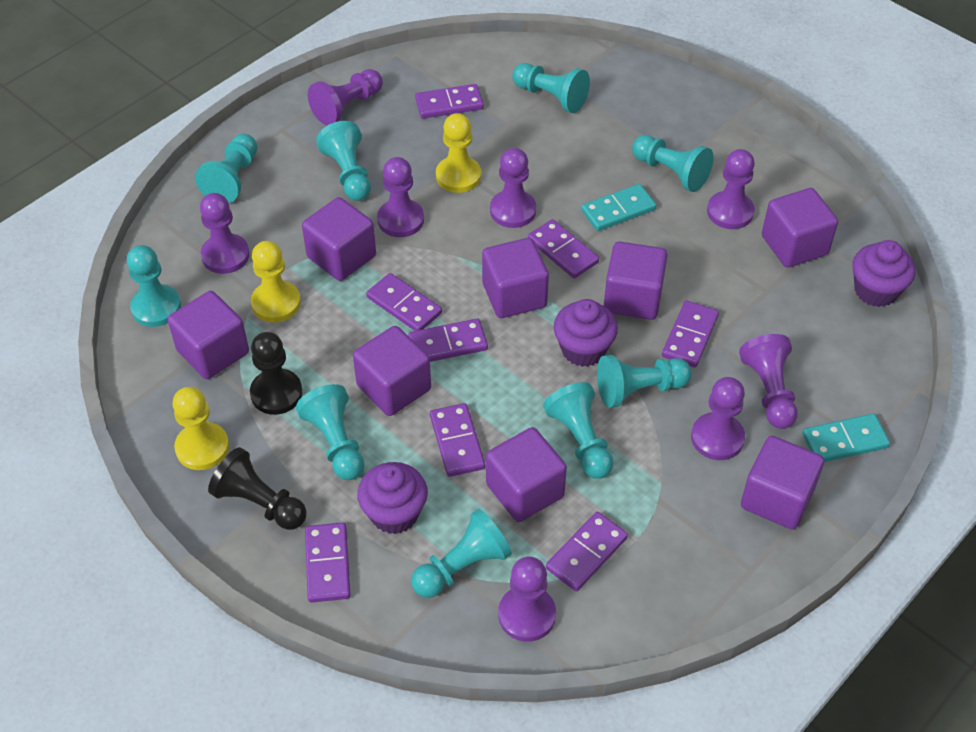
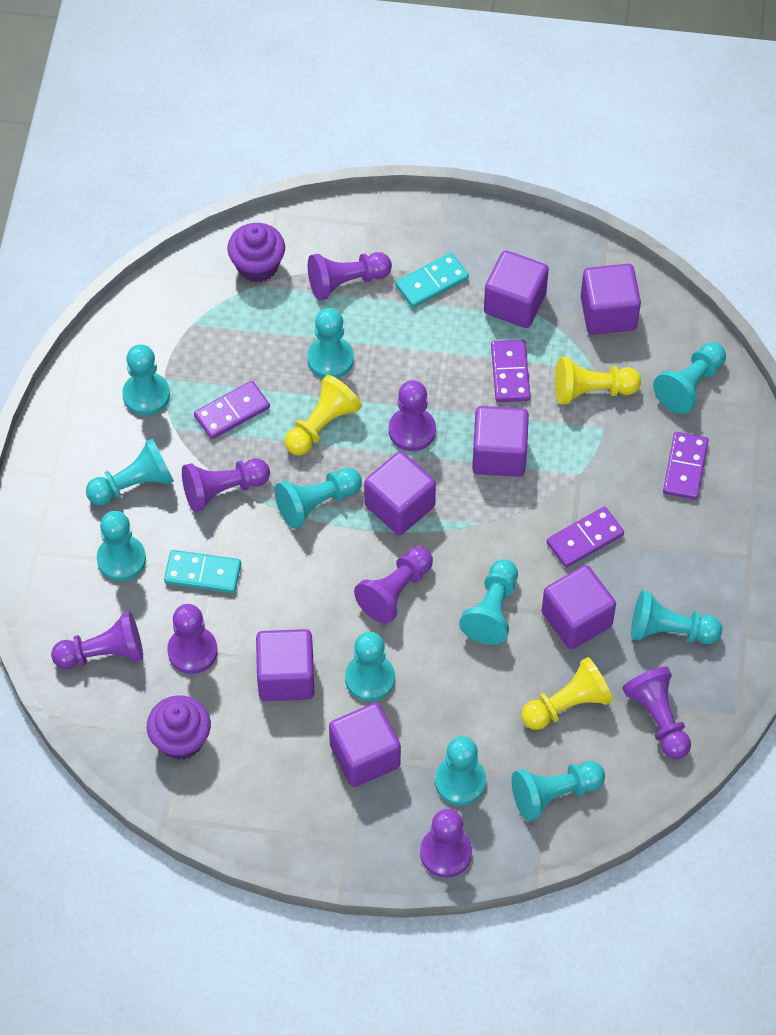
black pawn: 2 -> 0
purple cube: 8 -> 7
purple cupcake: 3 -> 2
purple domino: 8 -> 4
turquoise pawn: 9 -> 11

